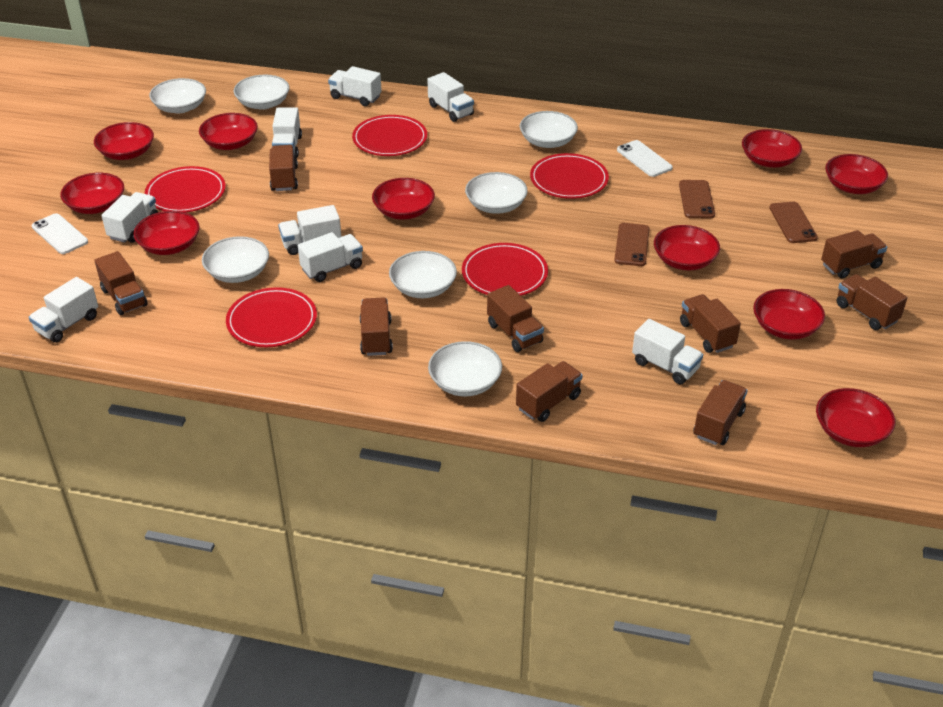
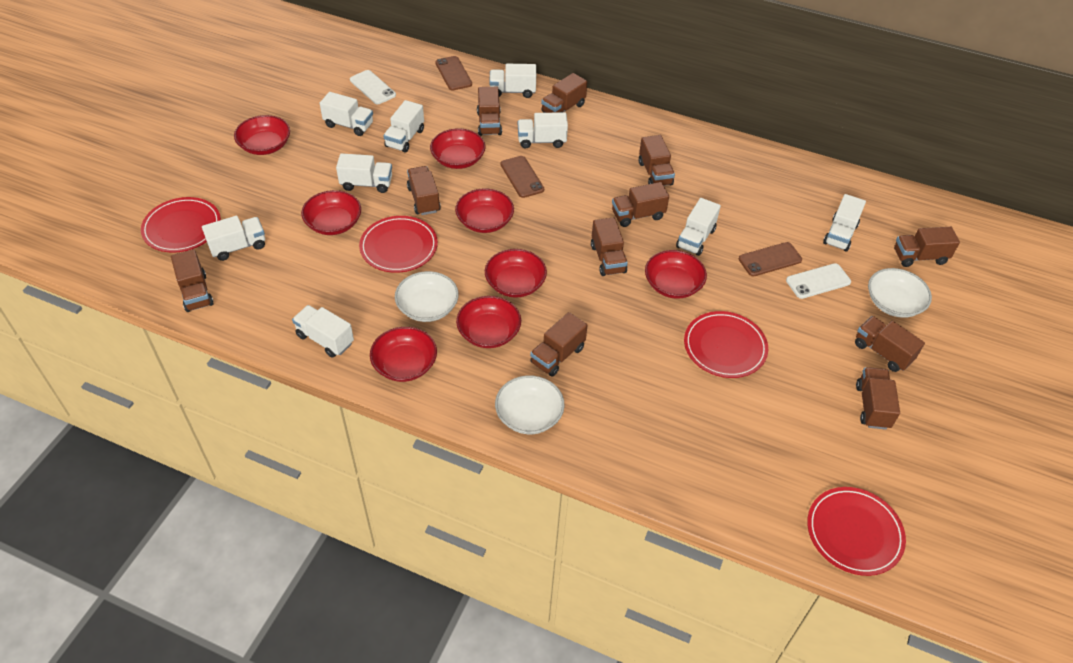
brown truck: 9 -> 11
red bowl: 10 -> 8
red plate: 5 -> 4
white bowl: 7 -> 3
white truck: 8 -> 9

